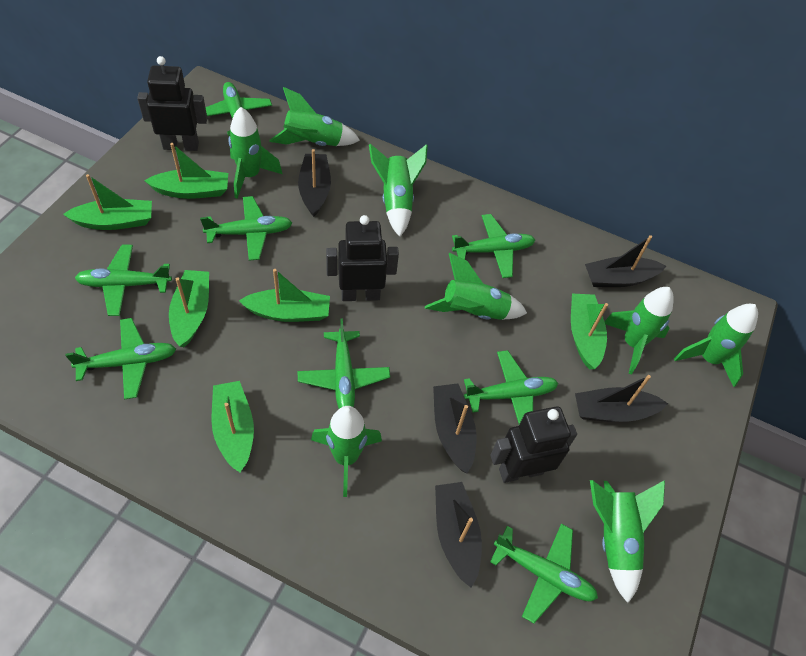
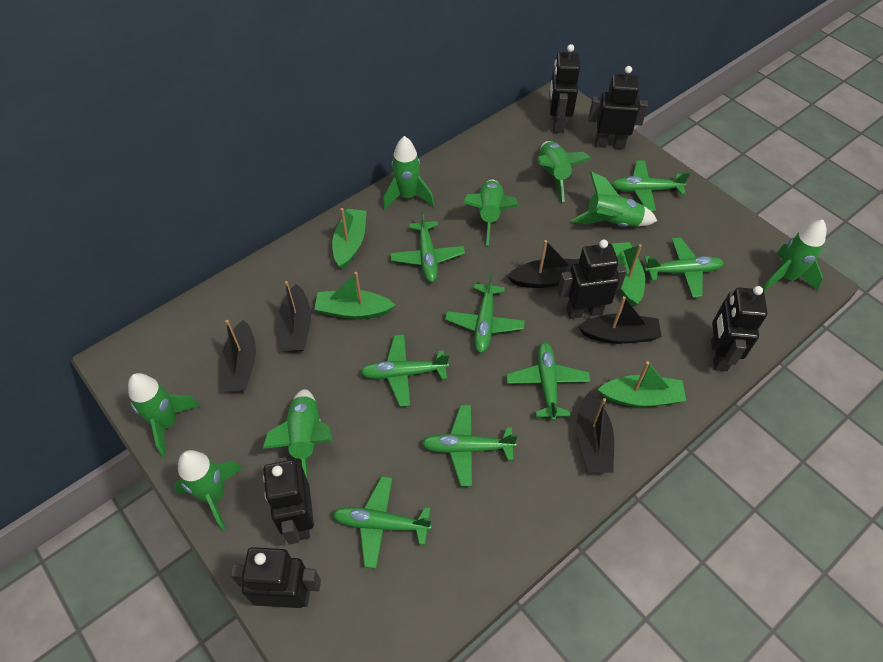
black robot: 3 -> 6
green boat: 6 -> 4

